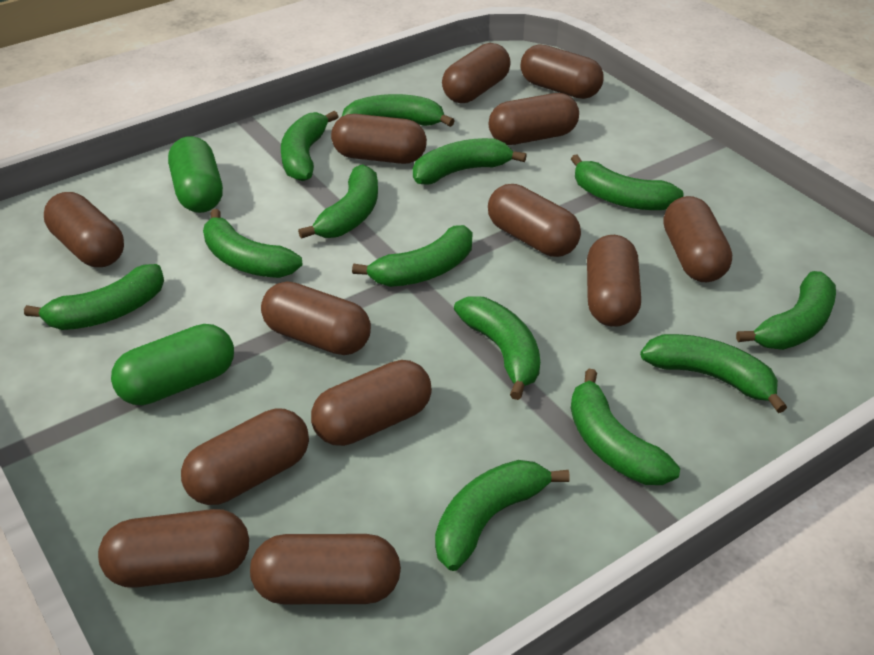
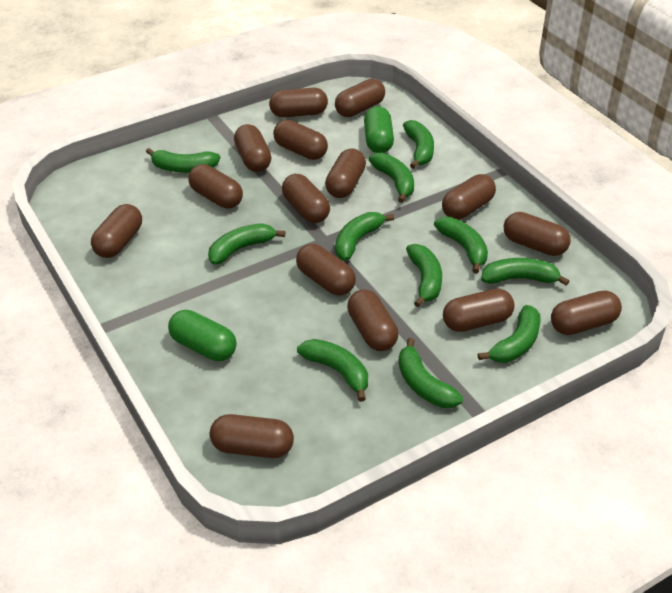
brown capsule: 13 -> 15
green banana: 13 -> 11

